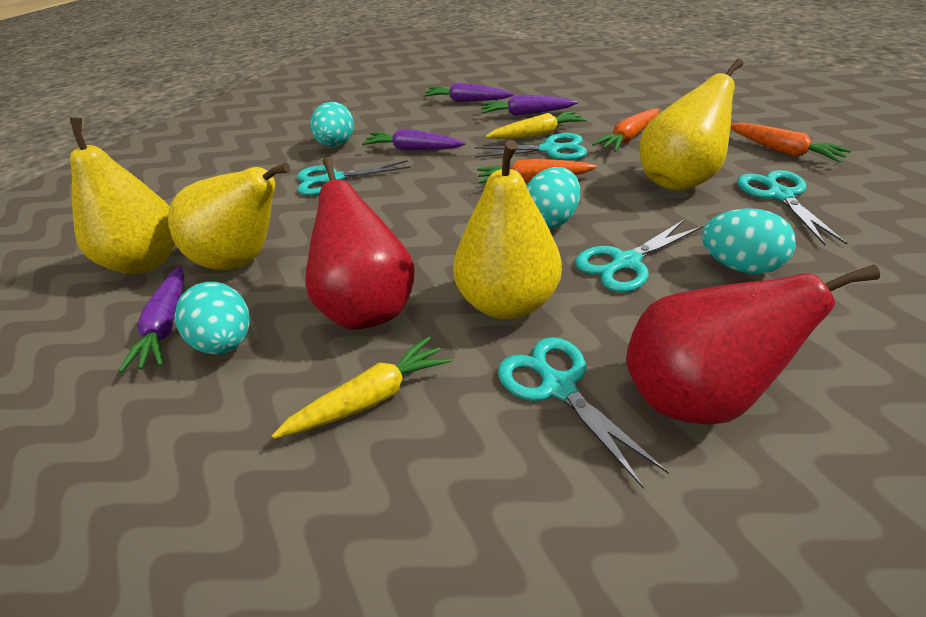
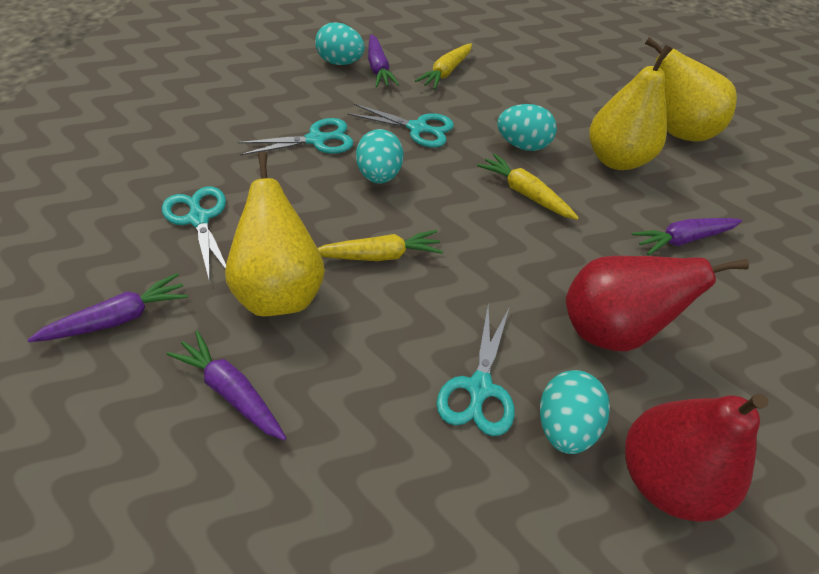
orange carrot: 3 -> 0
turquoise scissors: 5 -> 4
yellow carrot: 2 -> 3
yellow pear: 4 -> 3

